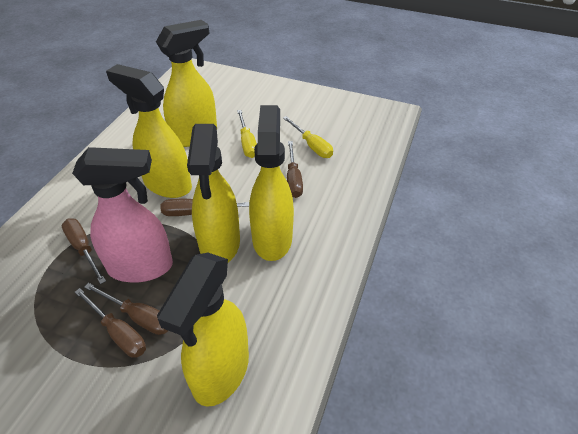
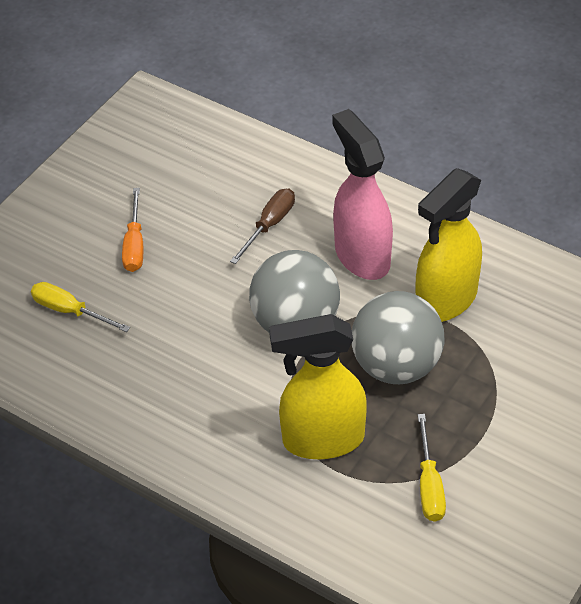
brown screwdriver: 5 -> 1
grey ball: 0 -> 2
orange screwdriver: 0 -> 1
yellow spray bottle: 5 -> 2

